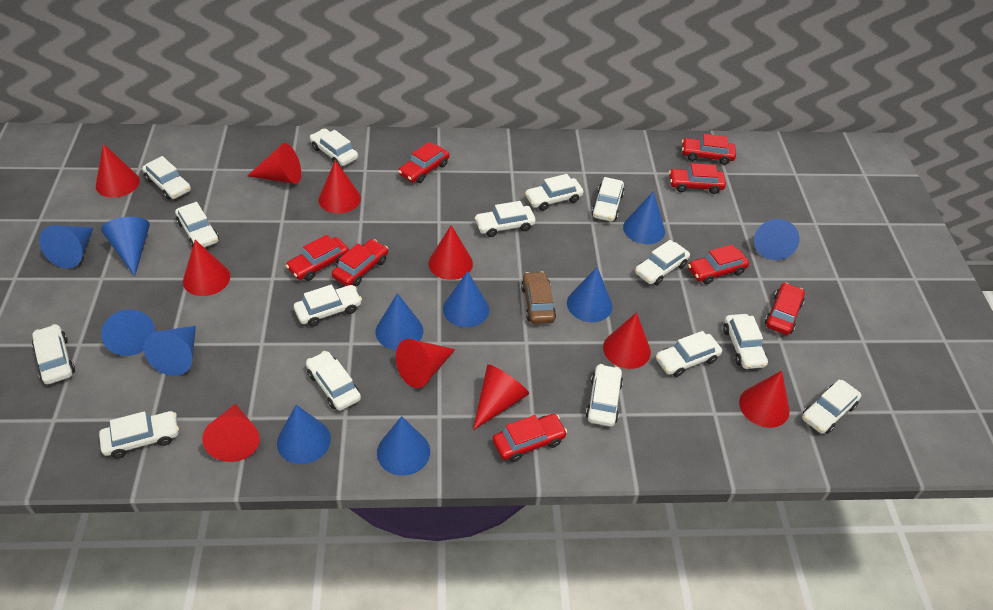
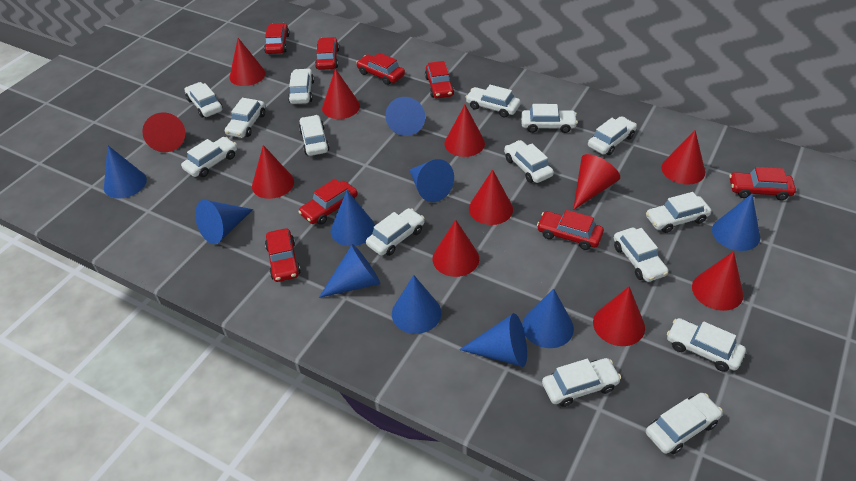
blue cone: 11 -> 10
brown car: 1 -> 0
red cone: 10 -> 11

